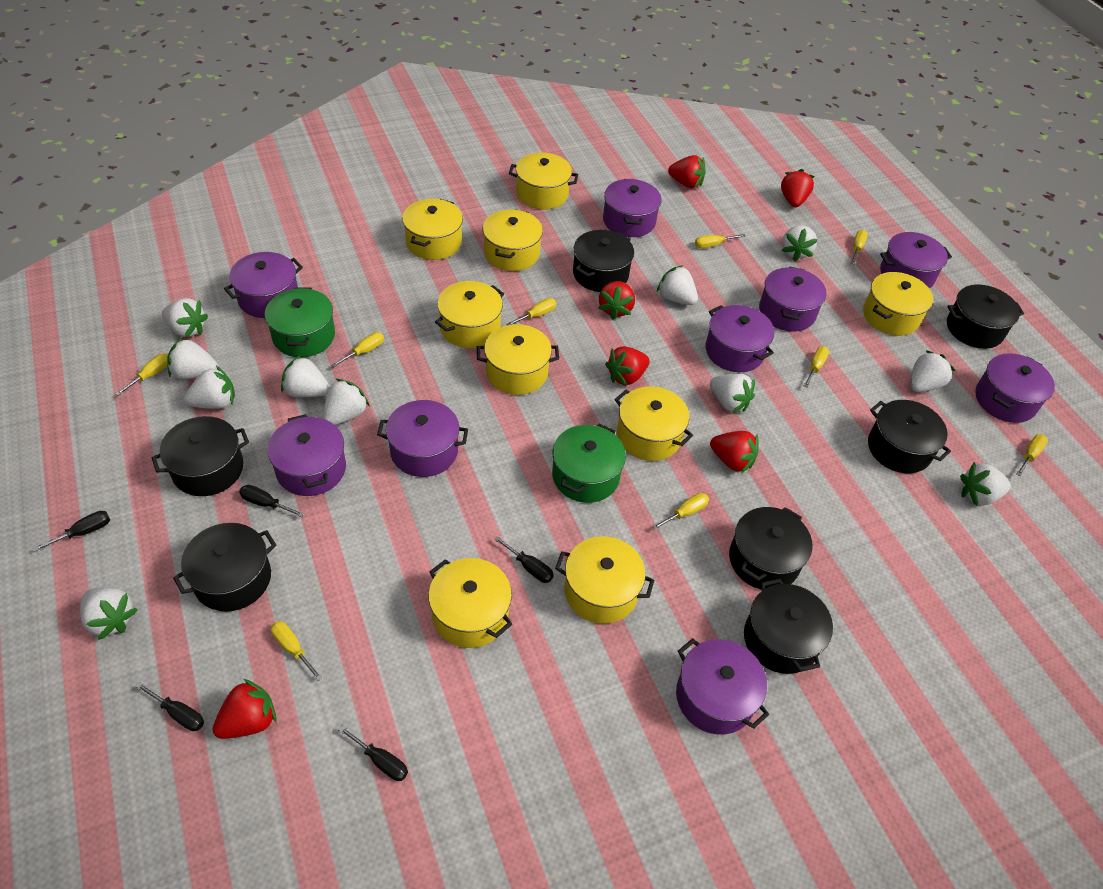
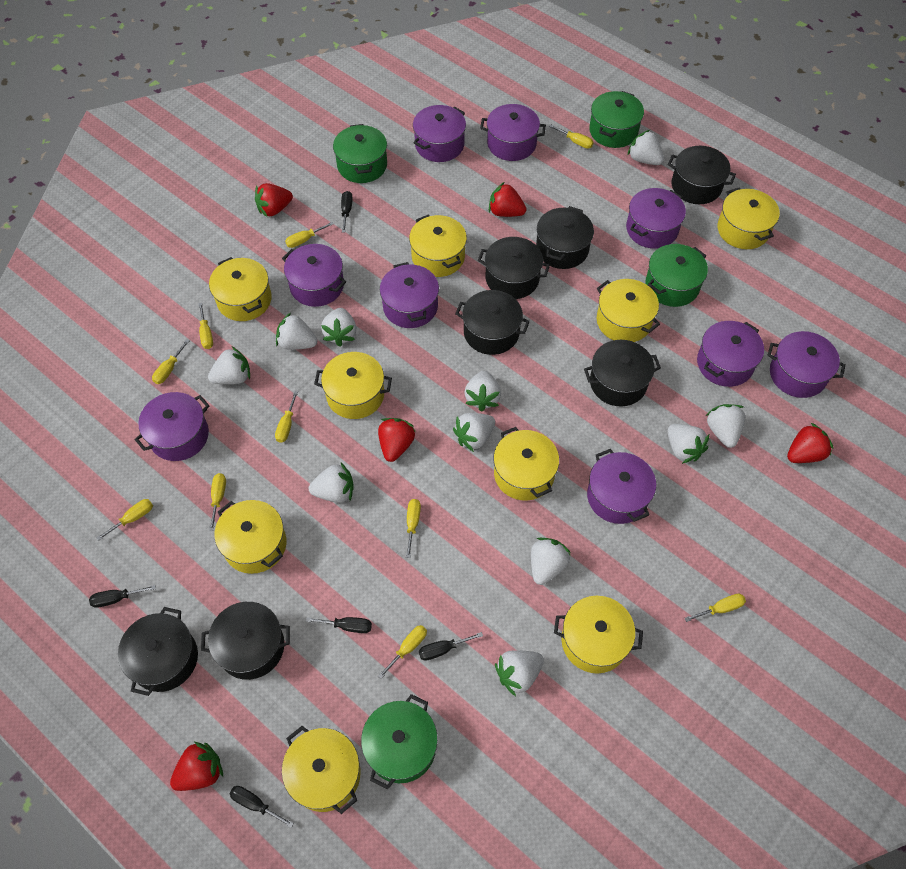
green pot: 2 -> 4
red strawberry: 6 -> 5
yellow screwdriver: 9 -> 10

